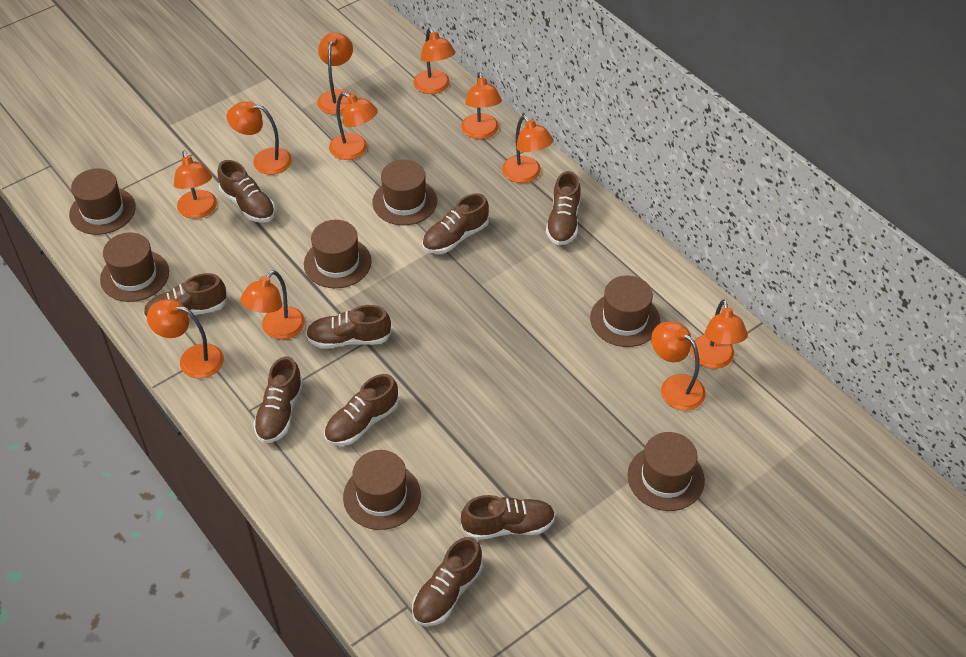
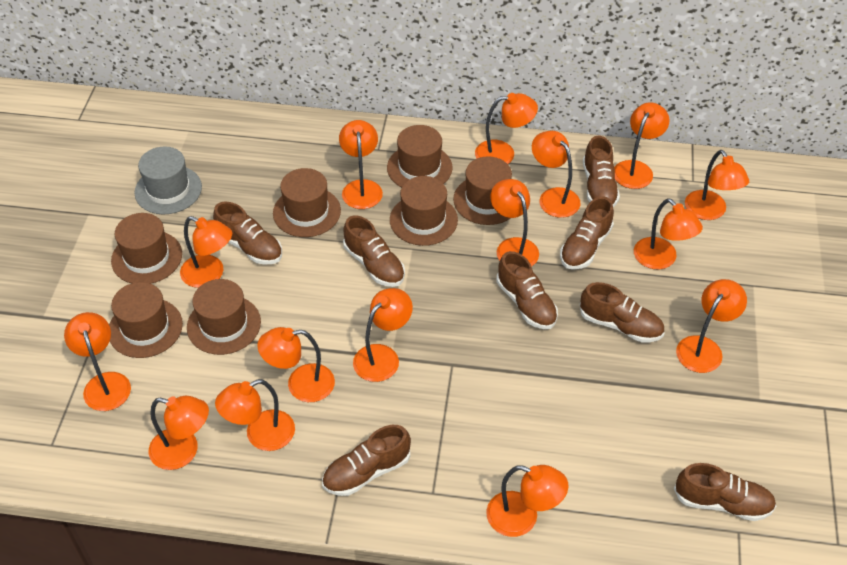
brown shoe: 9 -> 8
grey hat: 0 -> 1
orange lamp: 11 -> 15

